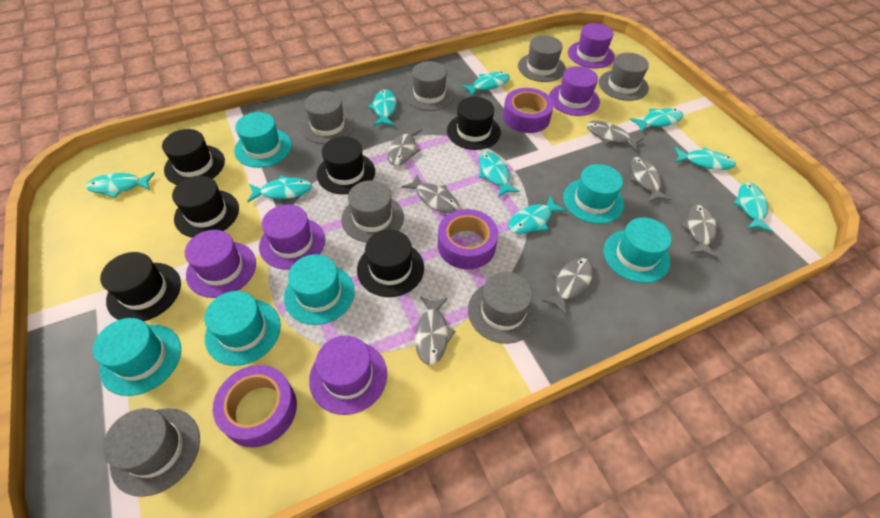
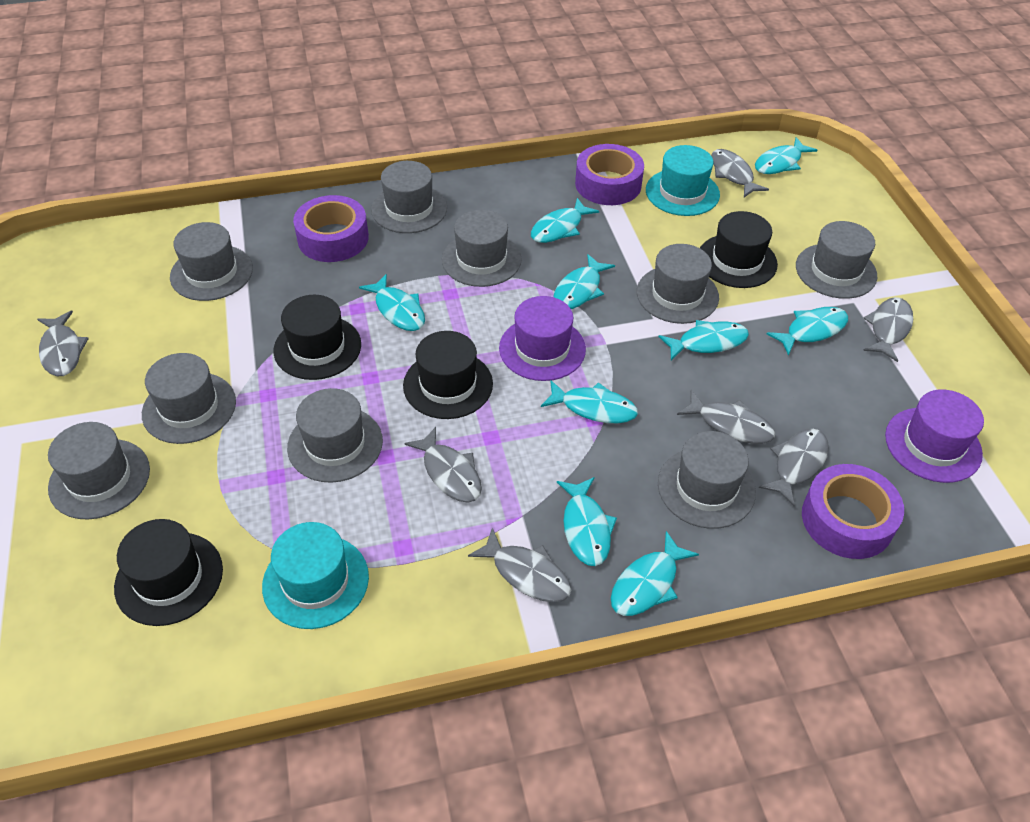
black hat: 6 -> 4
grey hat: 7 -> 9
purple hat: 5 -> 2
turquoise hat: 6 -> 2

